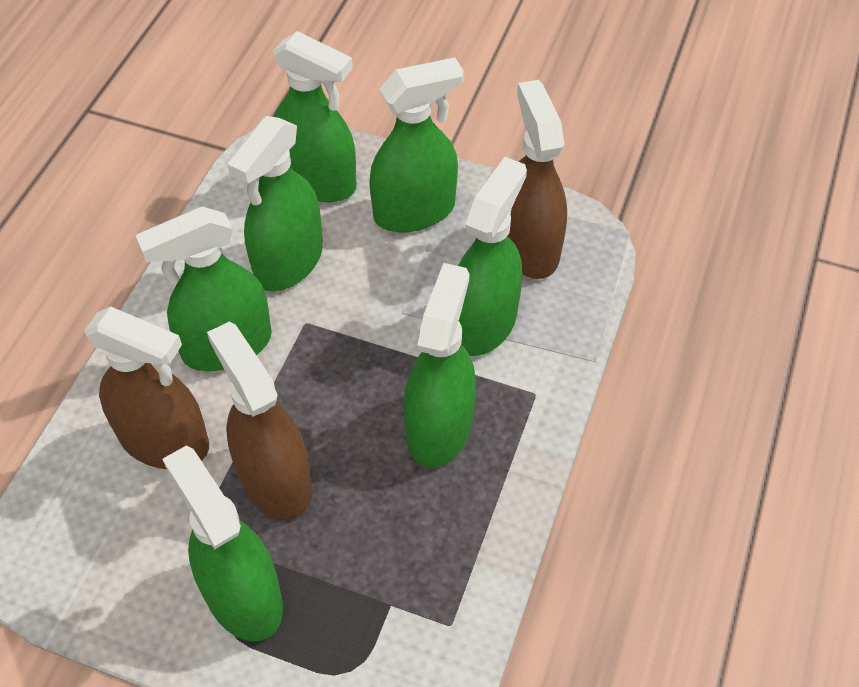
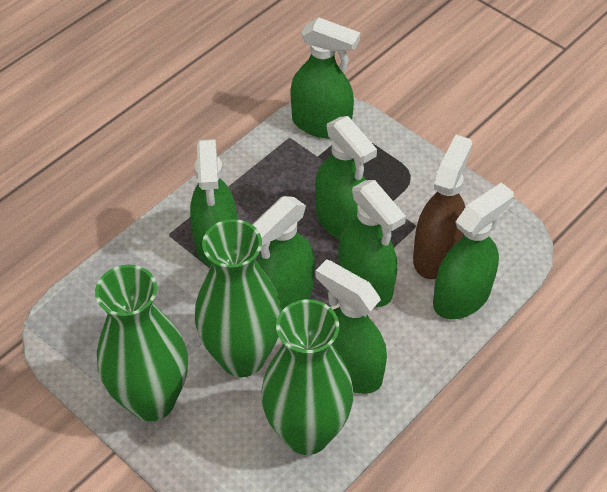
brown spray bottle: 3 -> 1
green vase: 0 -> 3

